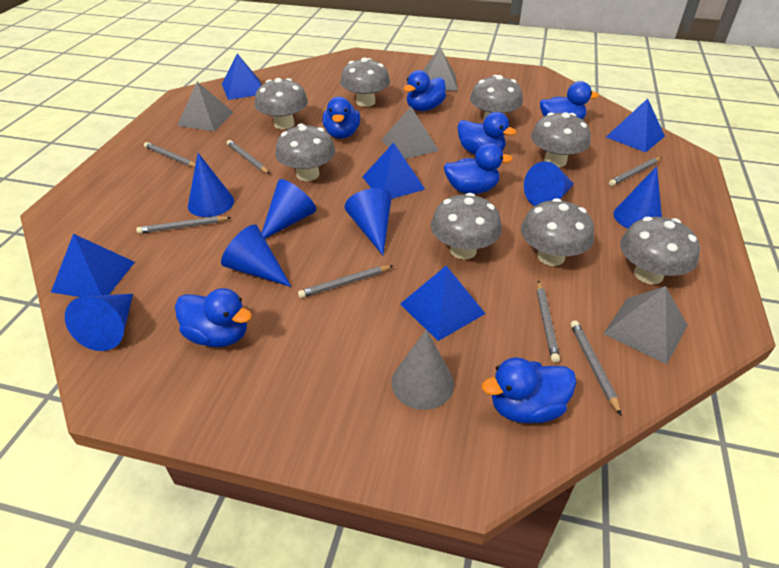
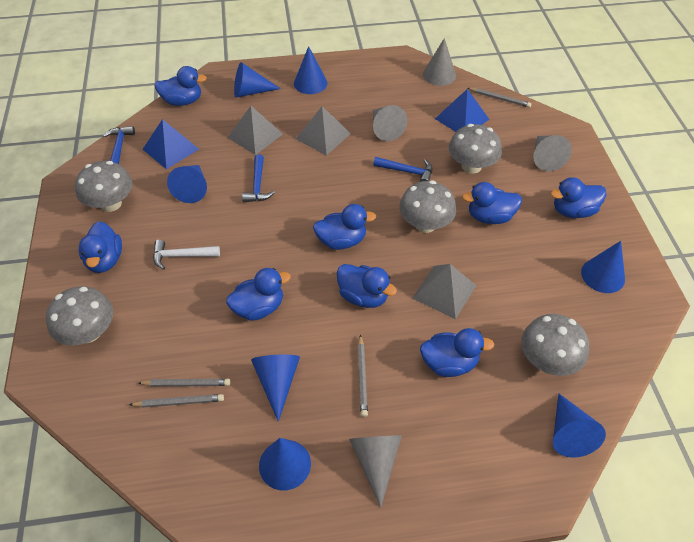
blue duck: 7 -> 8
blue hammer: 0 -> 3
blue pyramid: 5 -> 2
grey cone: 1 -> 4
grey mushroom: 8 -> 5
grey pencil: 7 -> 4
grey pyramid: 4 -> 3
white hammer: 0 -> 1

